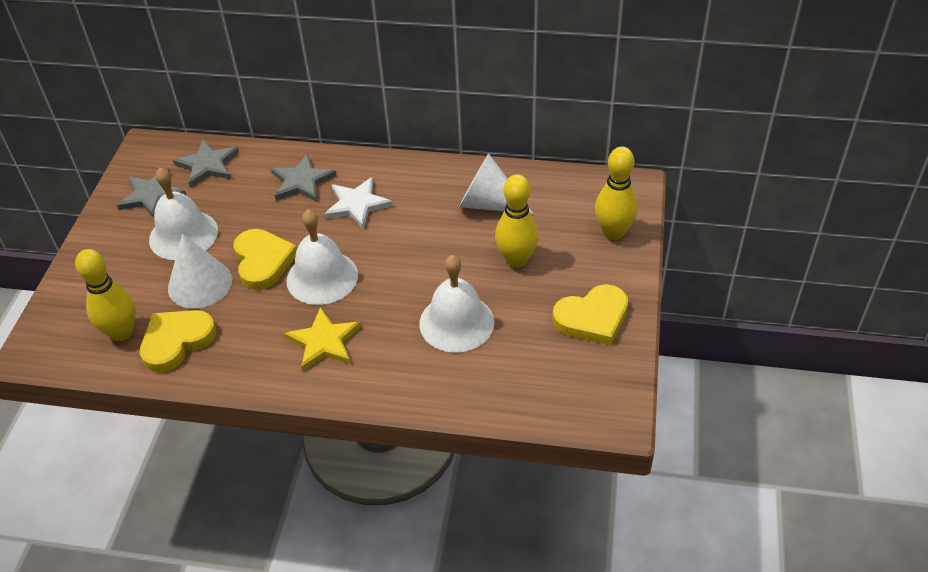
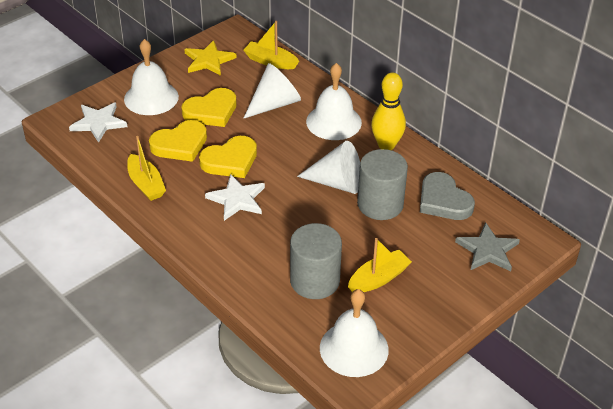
grey cylinder: 0 -> 2
grey heart: 0 -> 1
grey star: 3 -> 1
white star: 1 -> 2
yellow boat: 0 -> 3
yellow bowling pin: 3 -> 1

